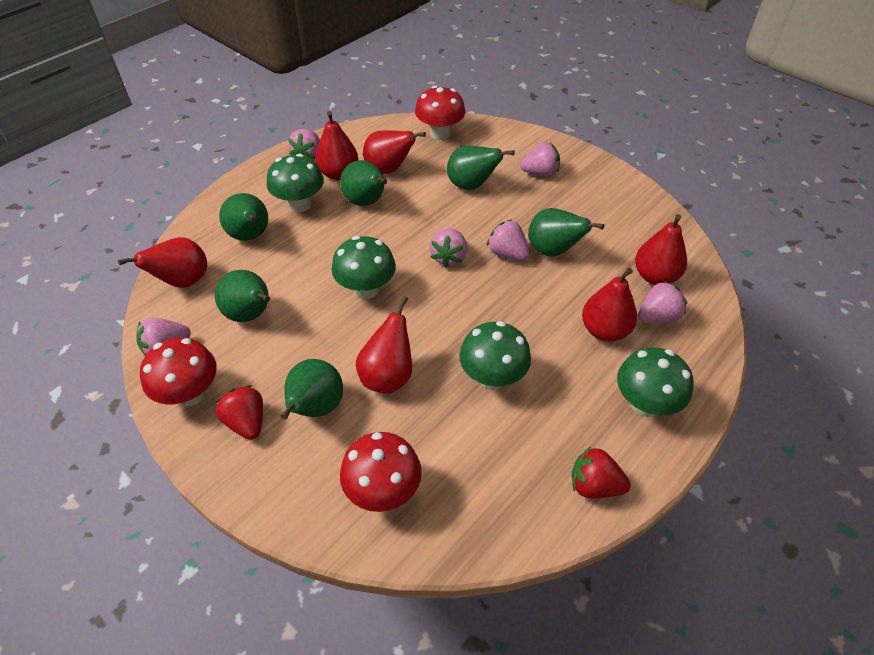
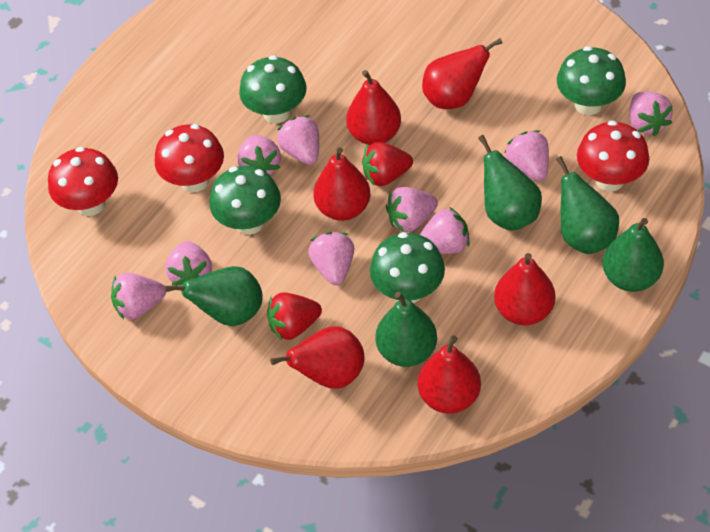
green pear: 6 -> 5
pink strawberry: 6 -> 9

